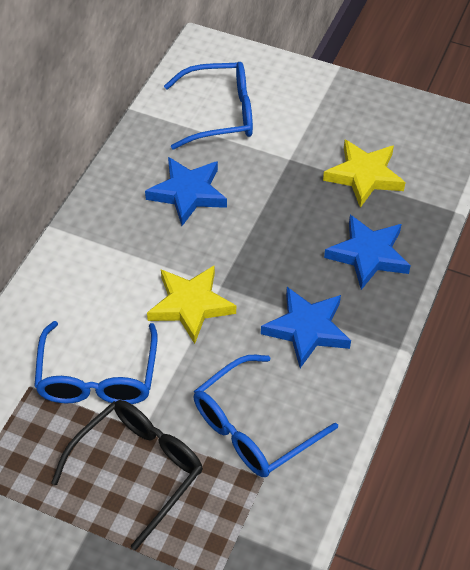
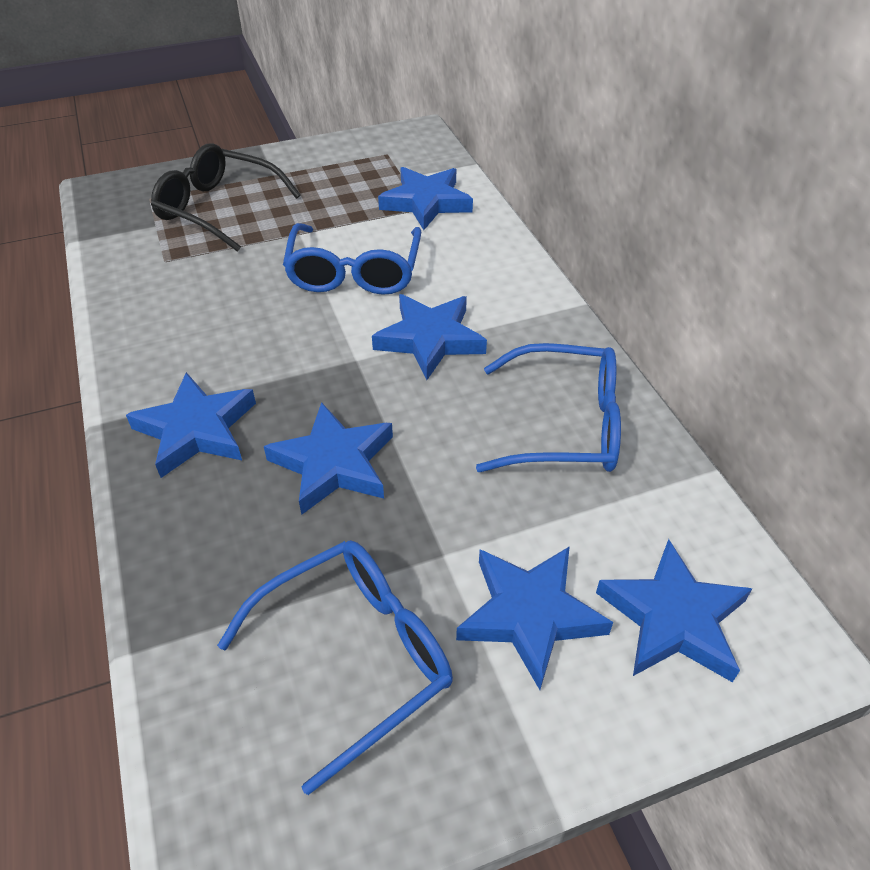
blue star: 3 -> 6
yellow star: 2 -> 0

